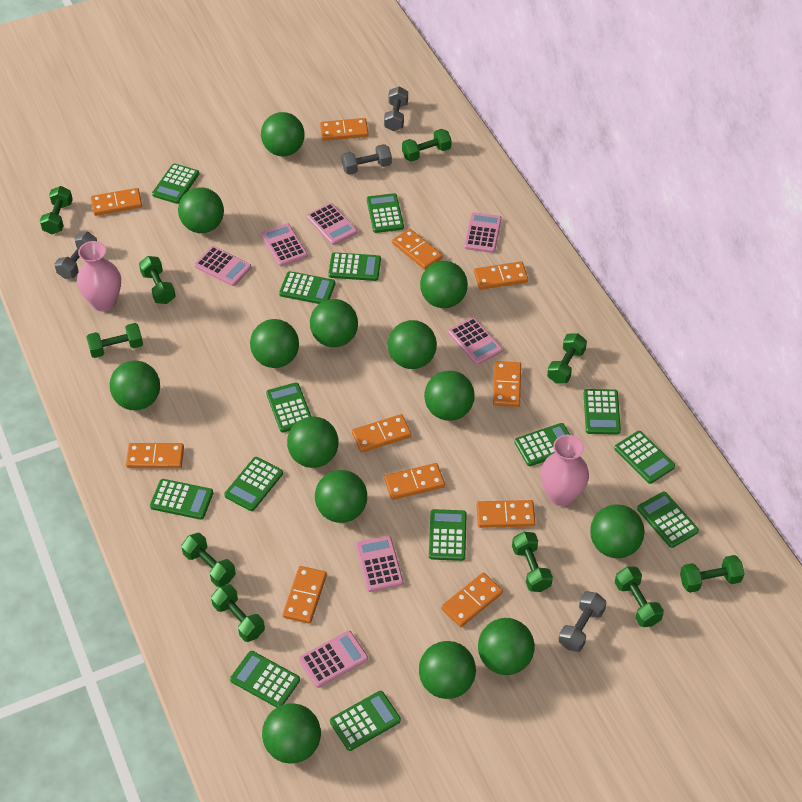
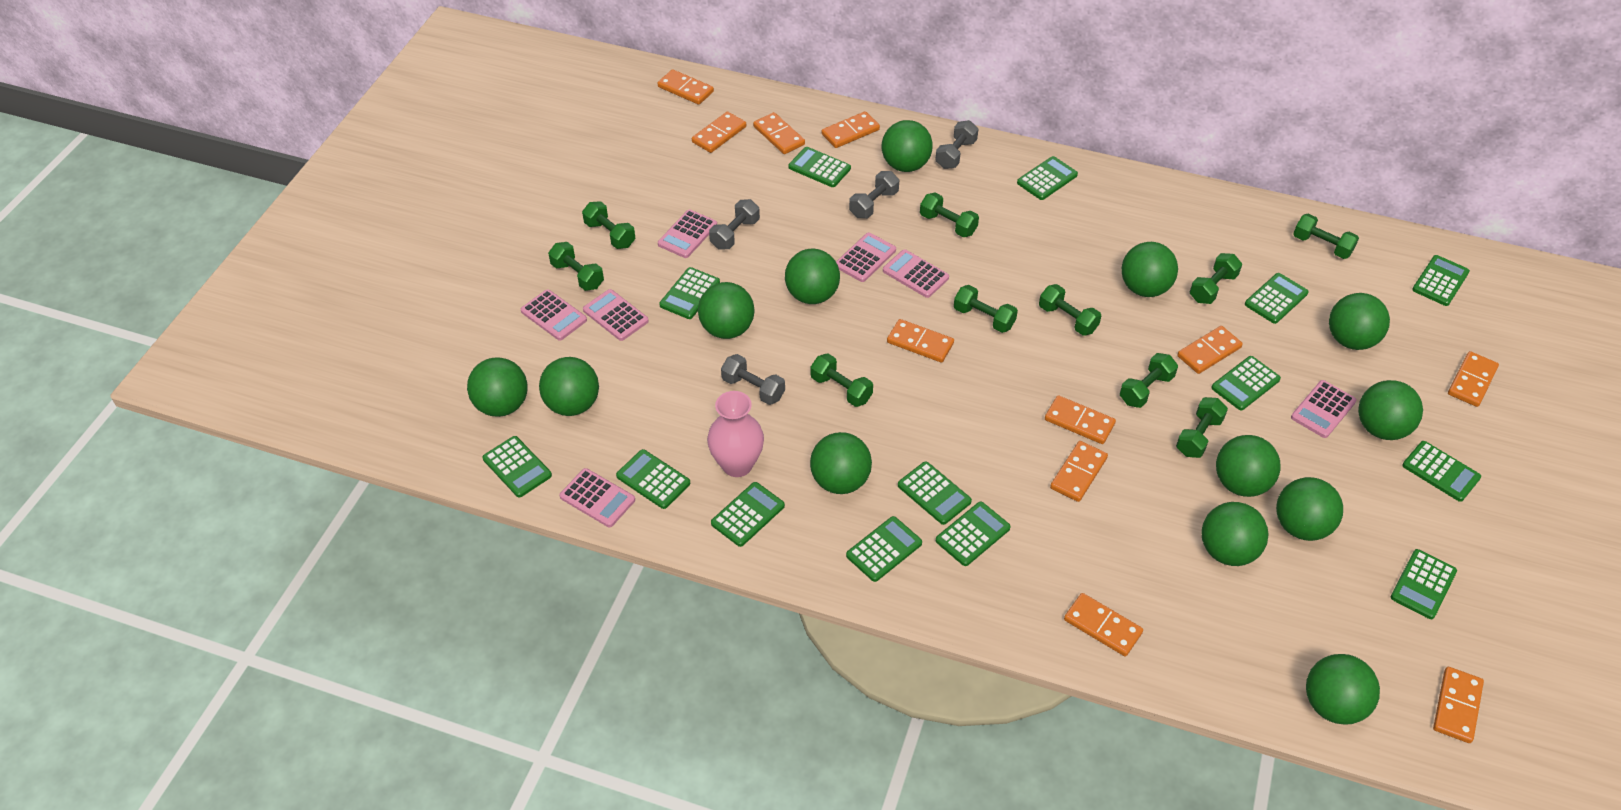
green ball: 14 -> 13
pink vase: 2 -> 1

